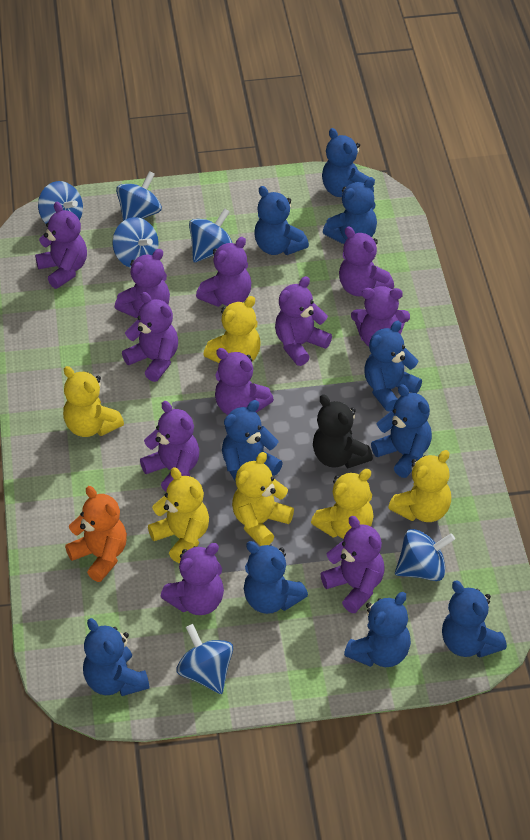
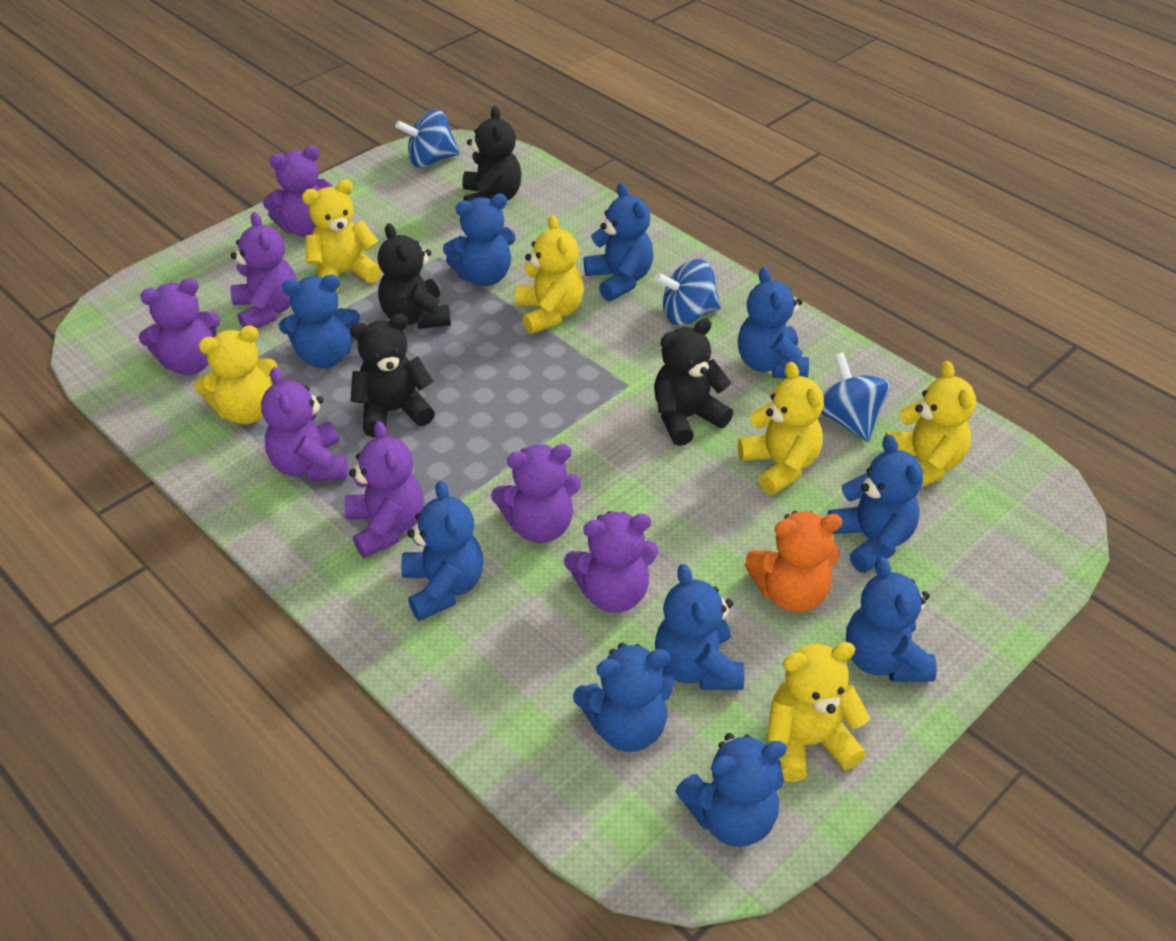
black teddy bear: 1 -> 4
blue spinning top: 6 -> 3
purple teddy bear: 11 -> 7

